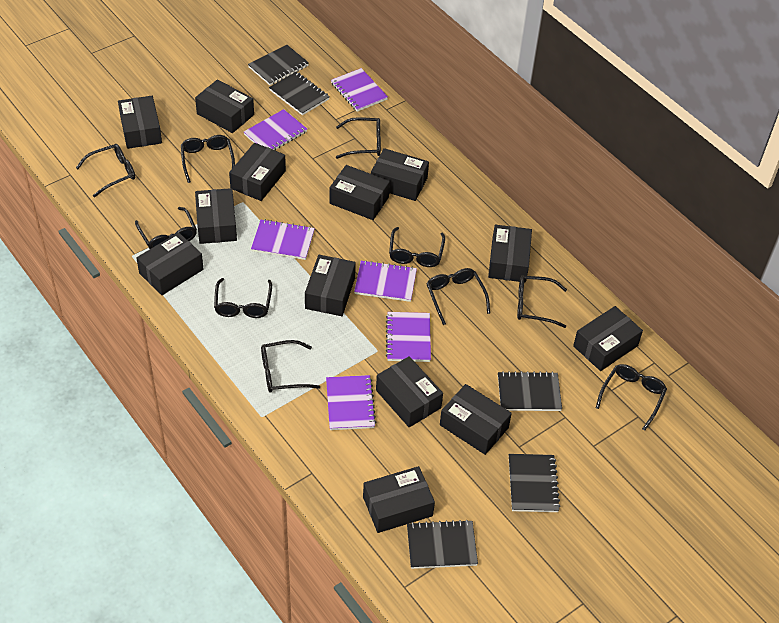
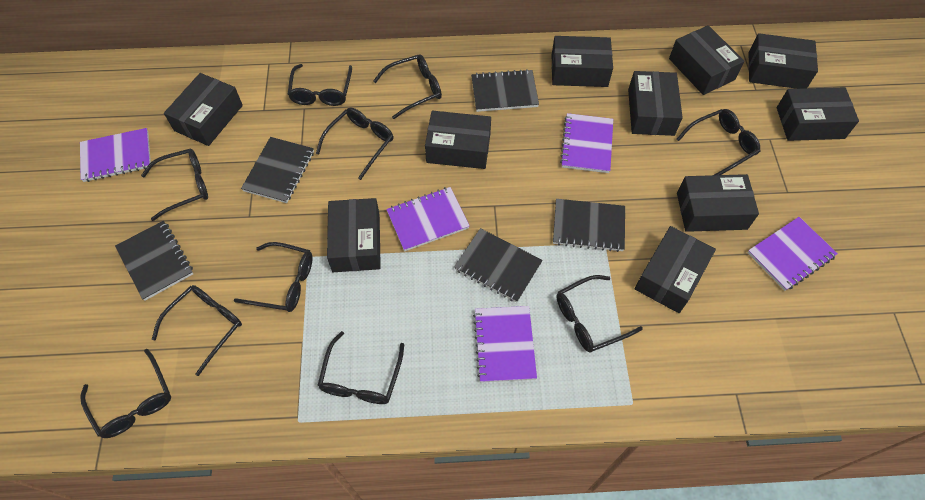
black box: 13 -> 10
purple notebook: 6 -> 5

